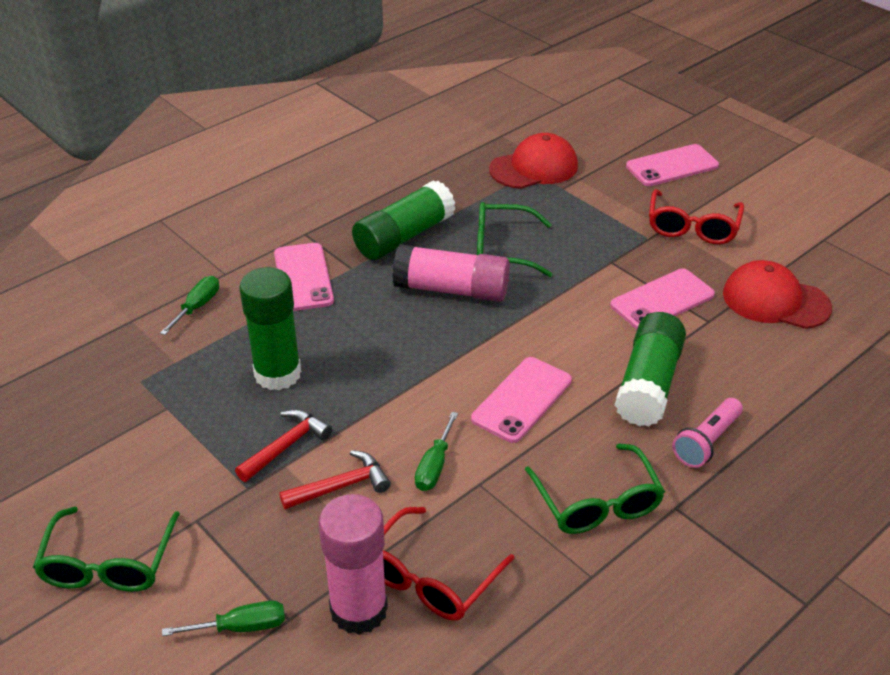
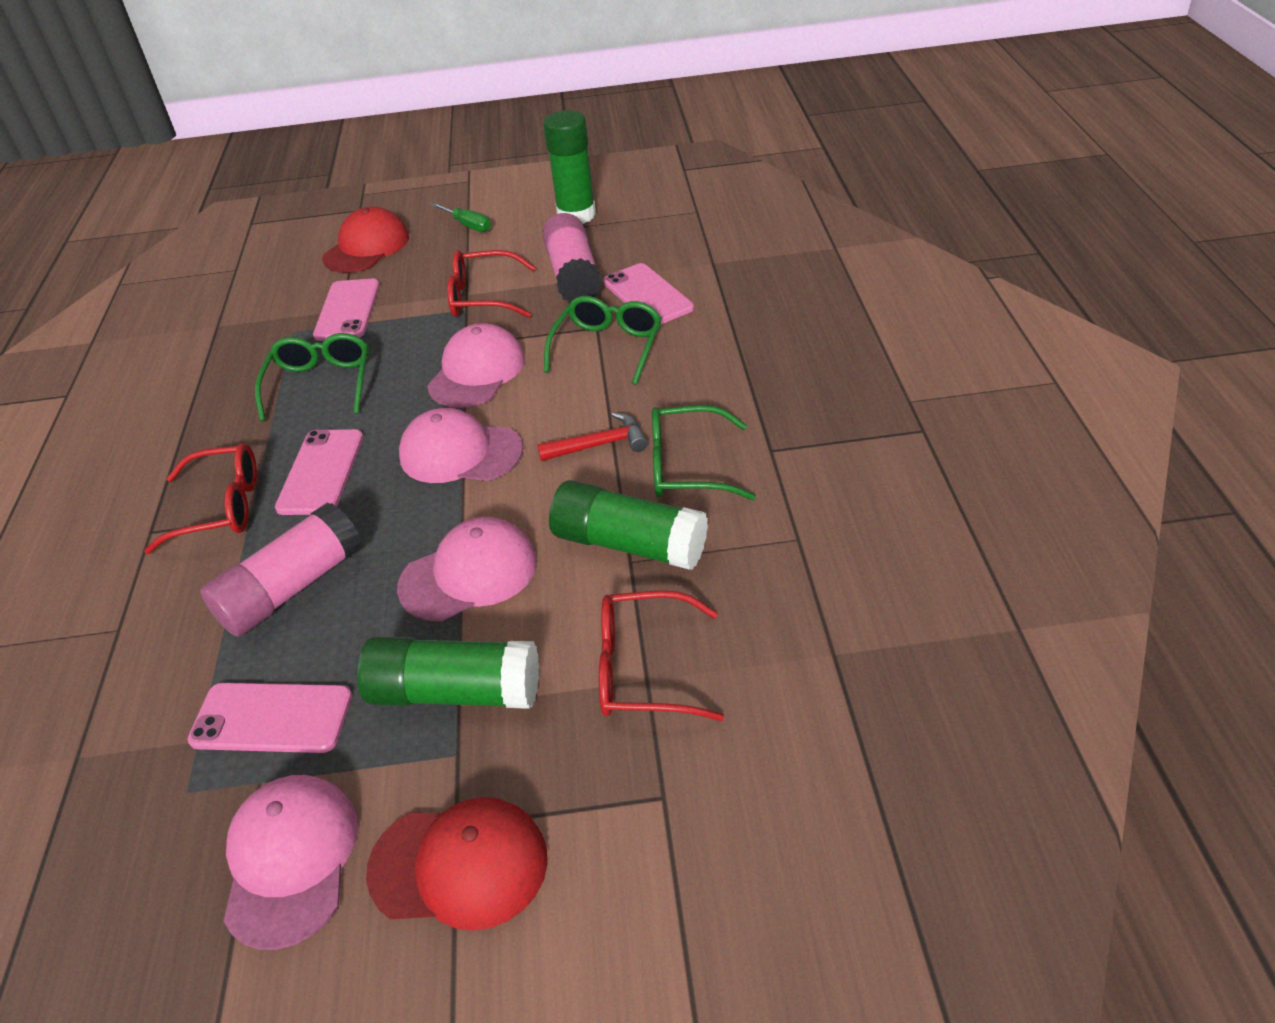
green screwdriver: 3 -> 1
pink cap: 0 -> 4
pink flashlight: 1 -> 0
red glasses: 2 -> 3
red hammer: 2 -> 1

